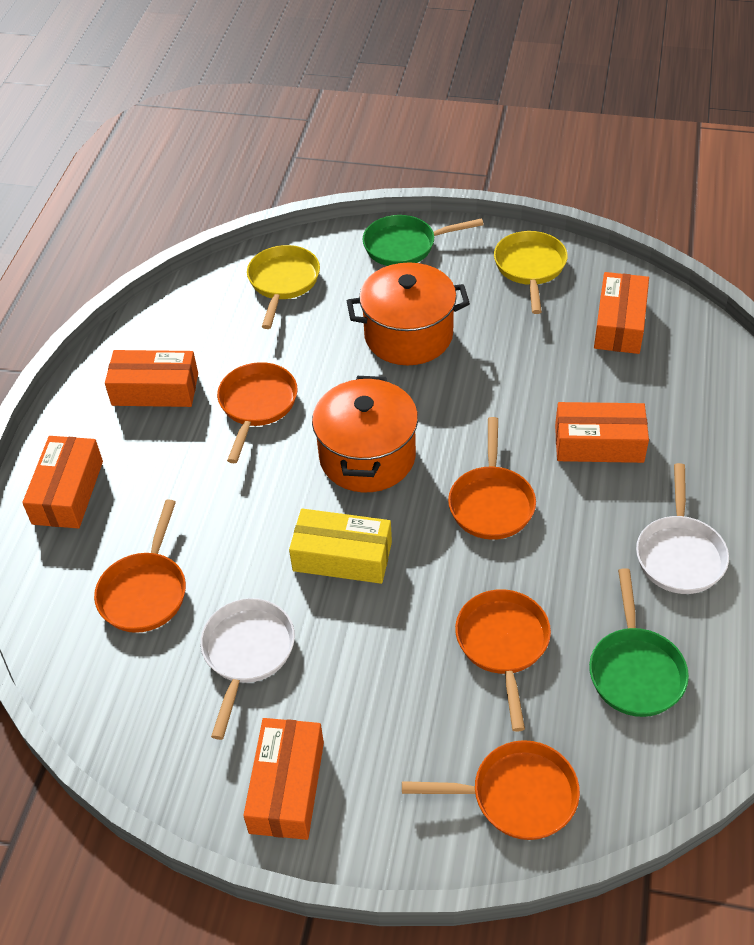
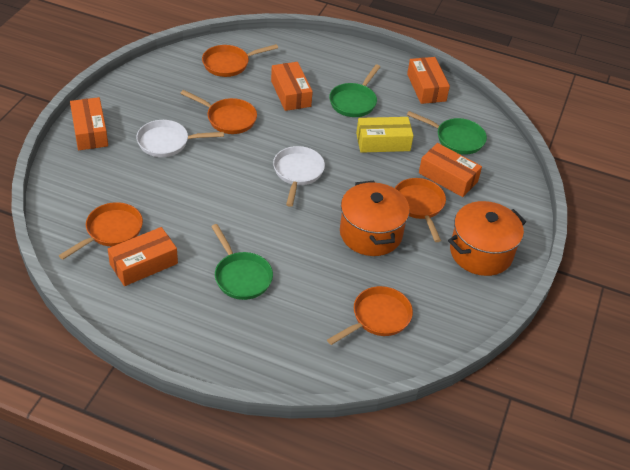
green pan: 2 -> 3
yellow pan: 2 -> 0

